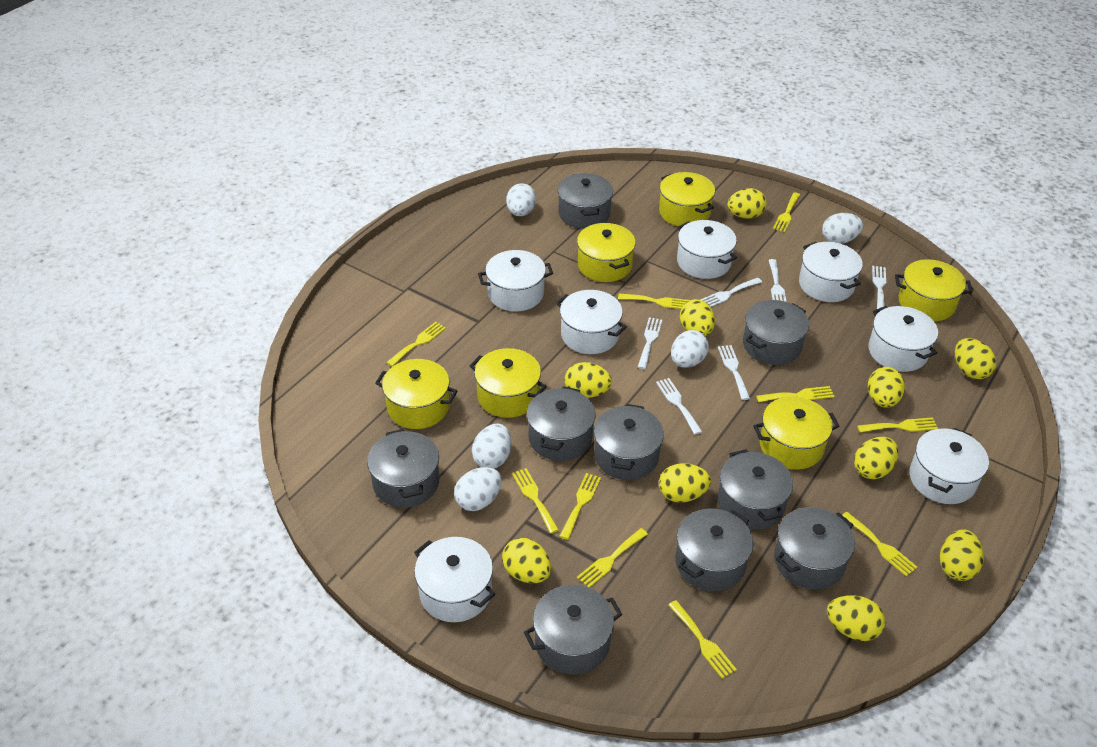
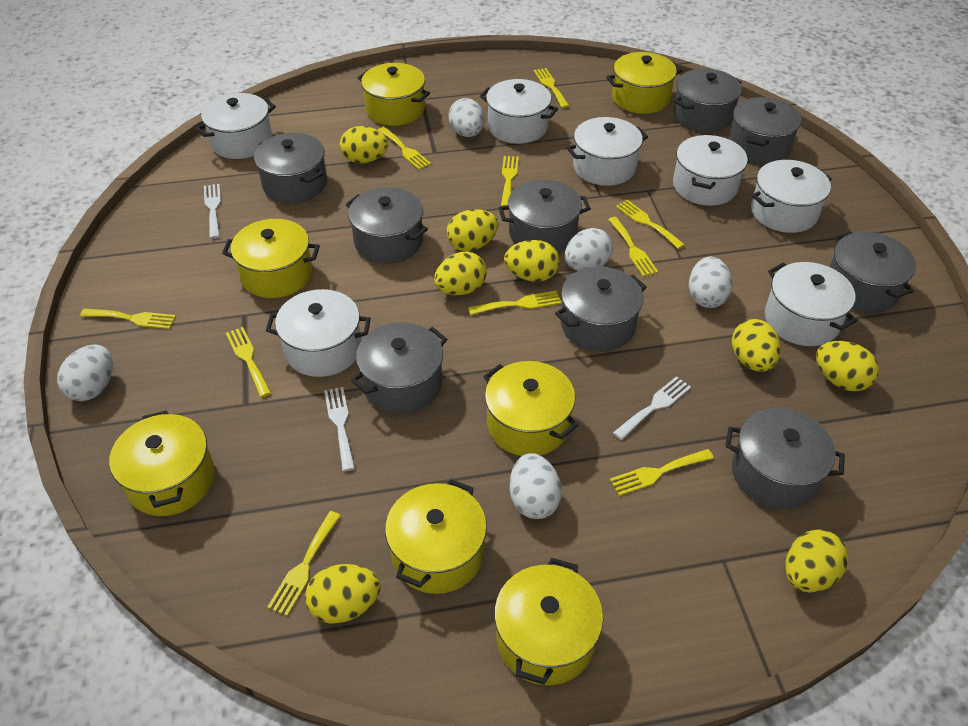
white fork: 6 -> 3
yellow egg: 10 -> 8
yellow pot: 6 -> 7

